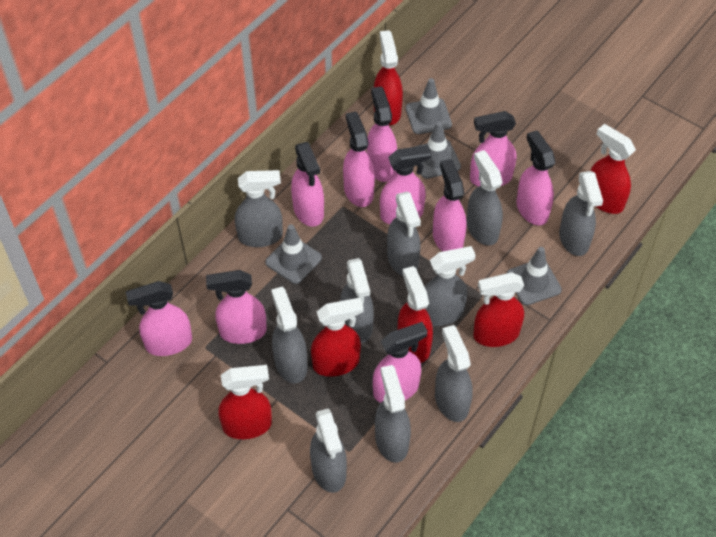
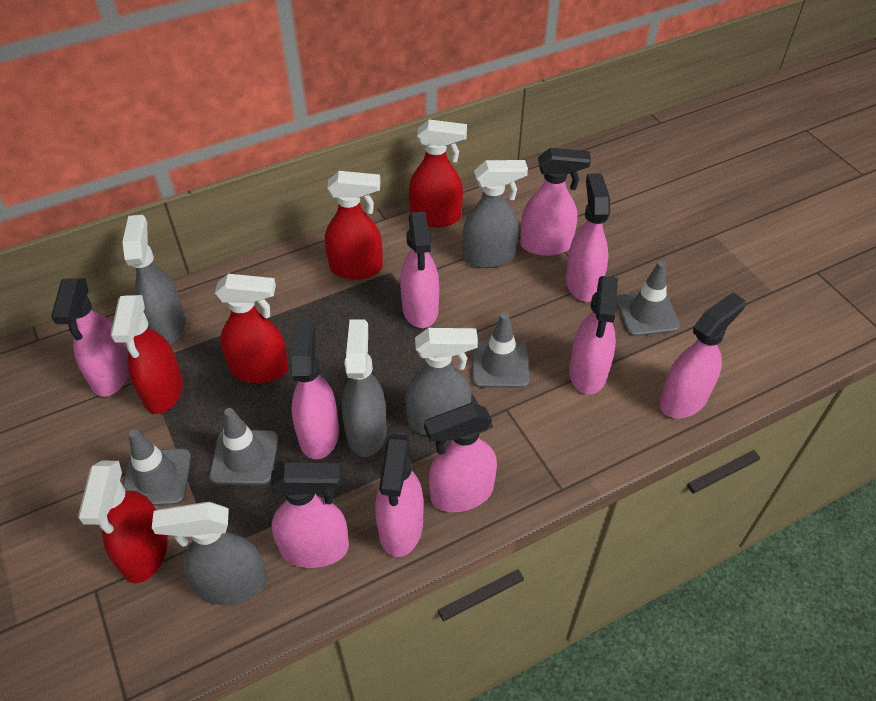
grey spray bottle: 10 -> 5
red spray bottle: 6 -> 5

